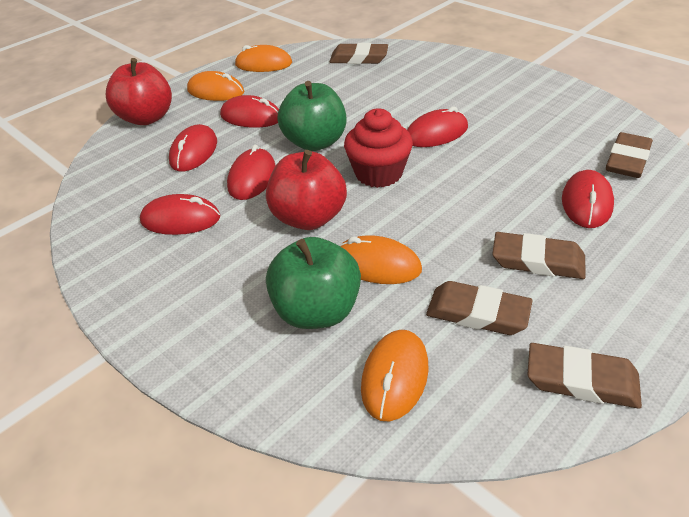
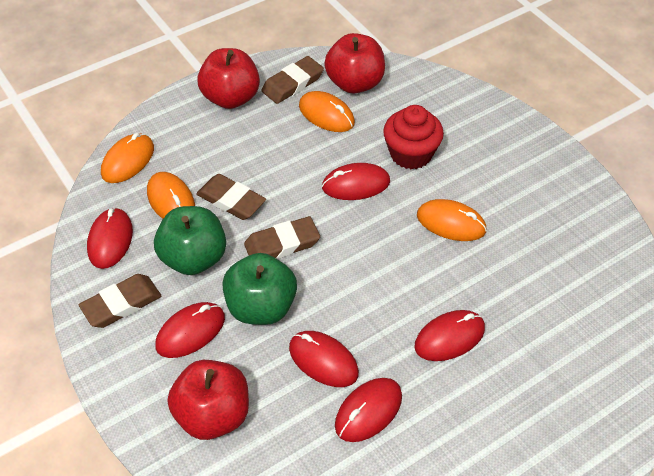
brown eraser: 5 -> 4
red apple: 2 -> 3

